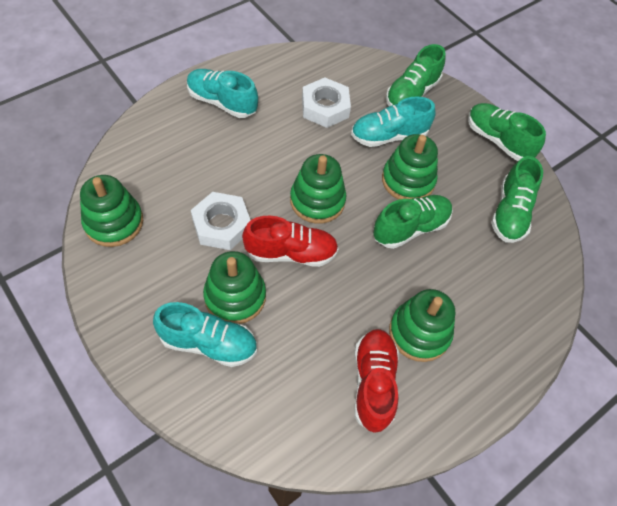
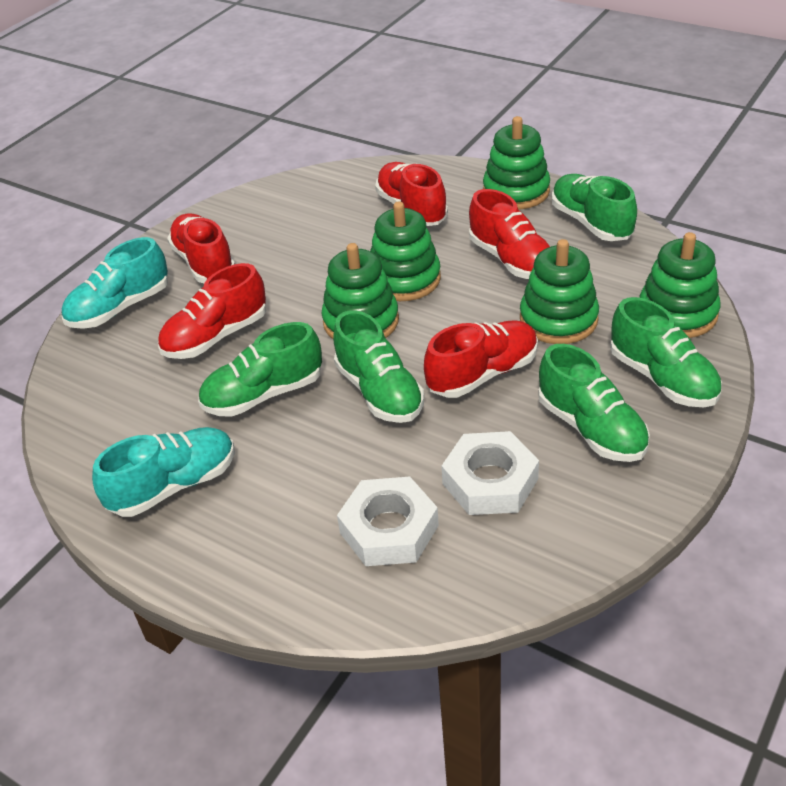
green shoe: 4 -> 5
red shoe: 2 -> 5
turquoise shoe: 3 -> 2

